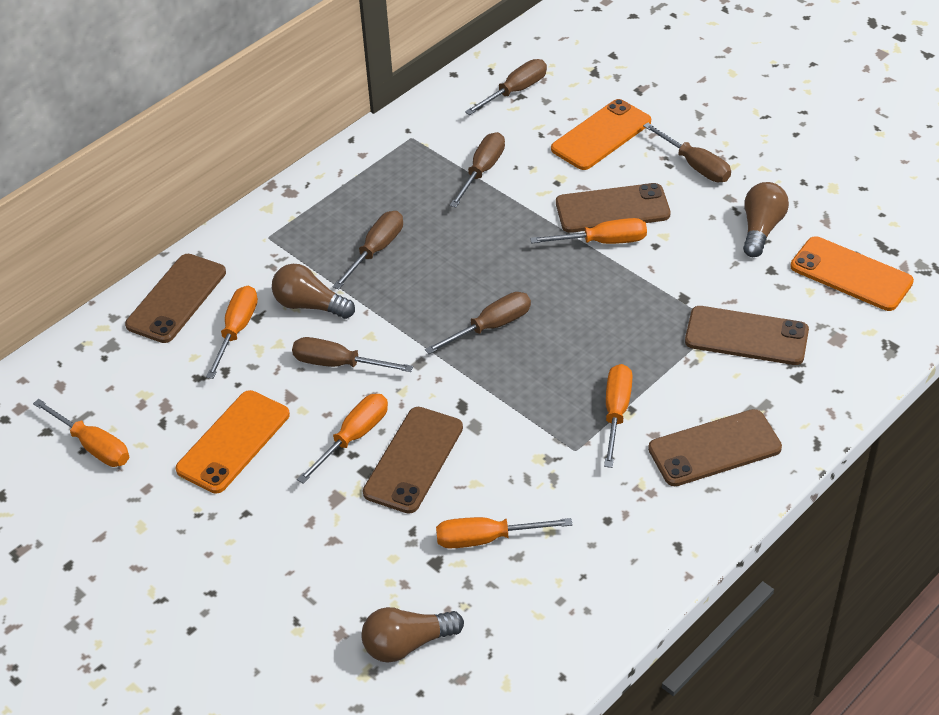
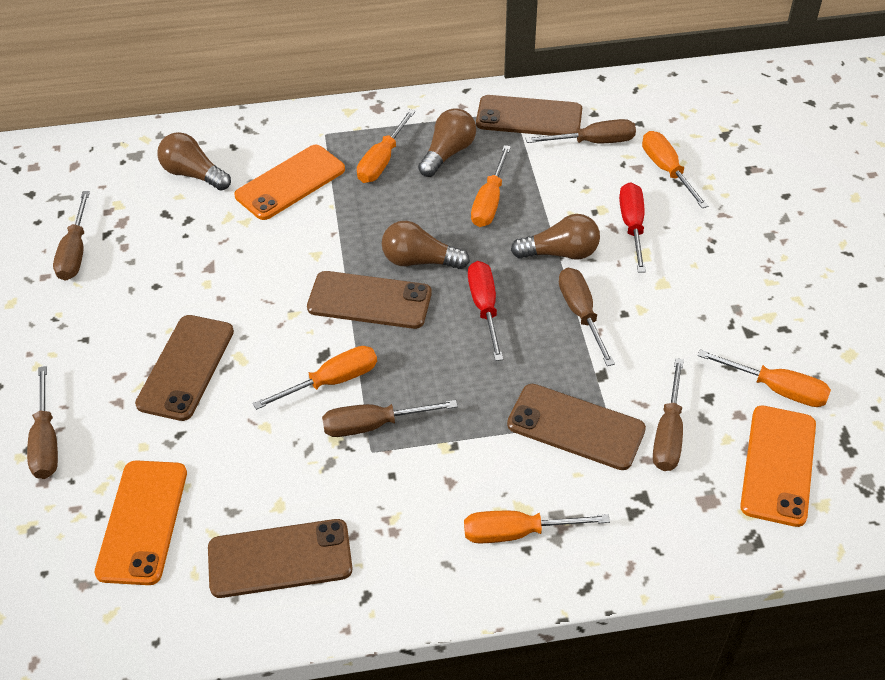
brown light bulb: 3 -> 4
red screwdriver: 0 -> 2

